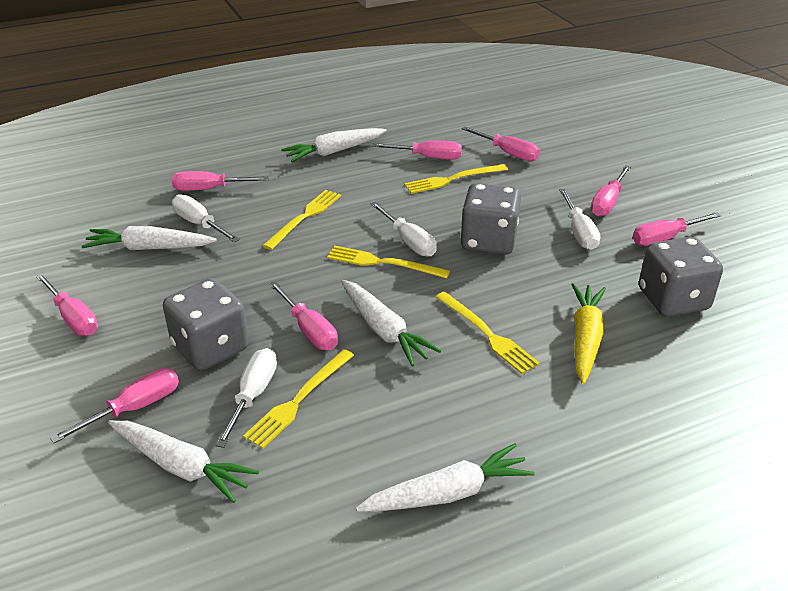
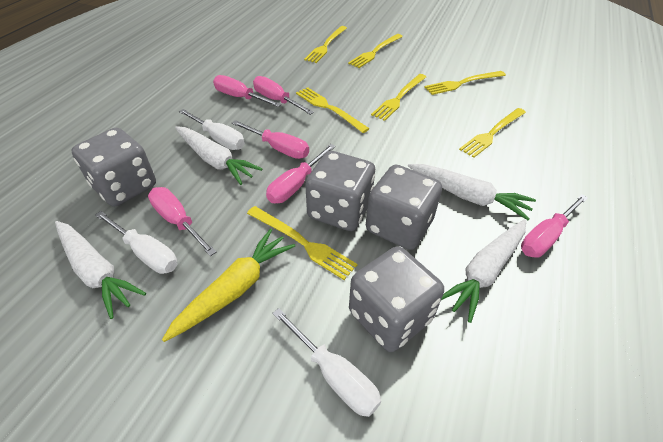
grey dice: 3 -> 4
pink screwdriver: 8 -> 6
white carrot: 5 -> 4
white screwdriver: 4 -> 3
yellow fork: 5 -> 7

